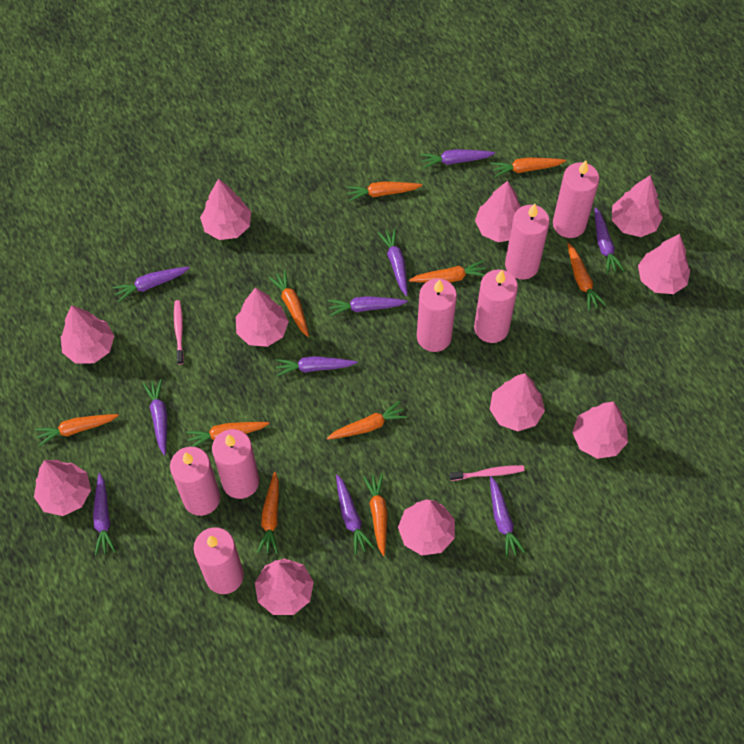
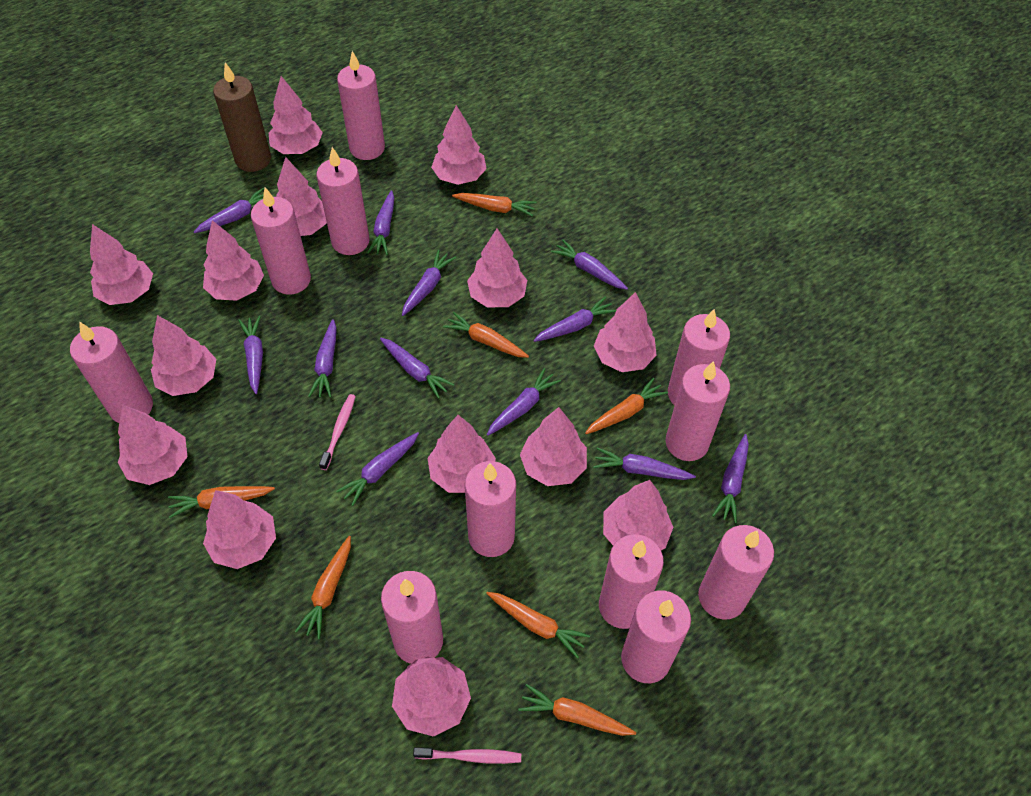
brown candle: 0 -> 1
orange carrot: 10 -> 7
pink candle: 7 -> 11
pink tree: 11 -> 14
purple carrot: 10 -> 12

